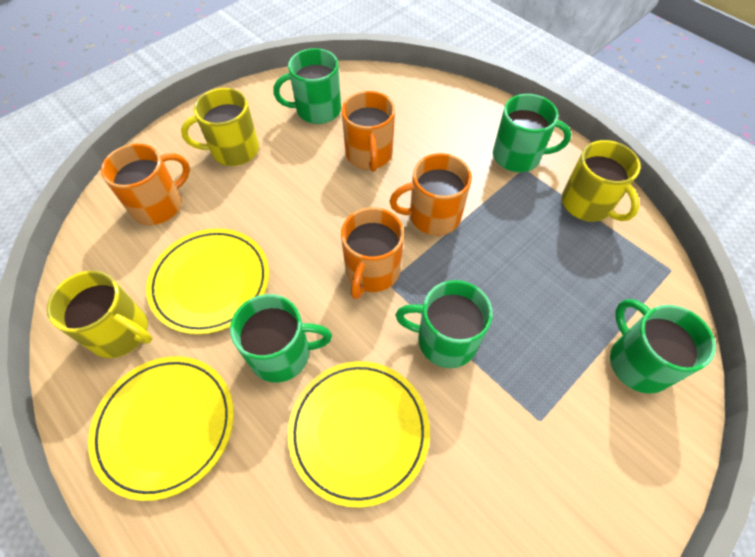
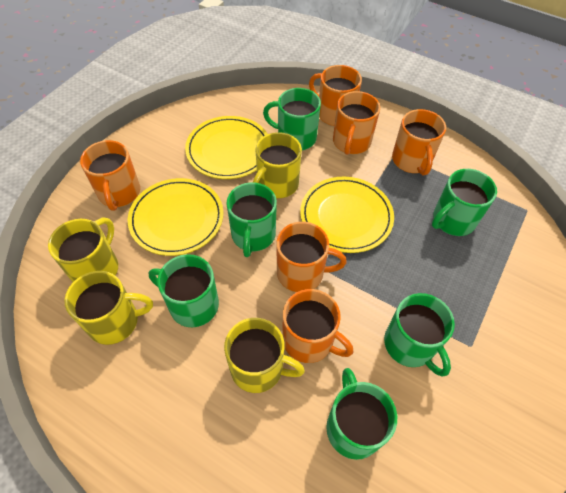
green mug: 5 -> 6
orange mug: 4 -> 6
yellow mug: 3 -> 4

